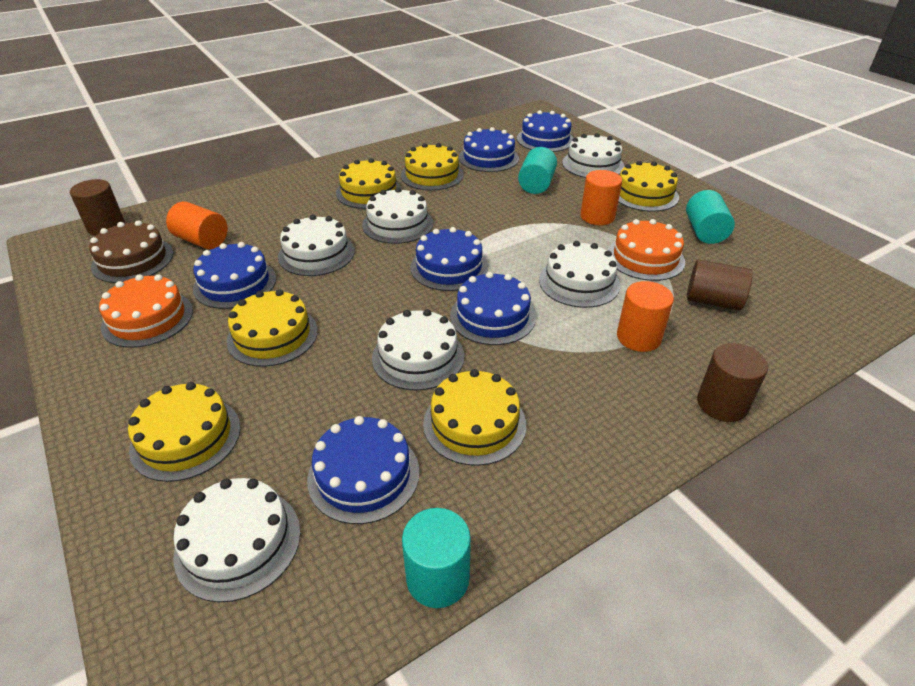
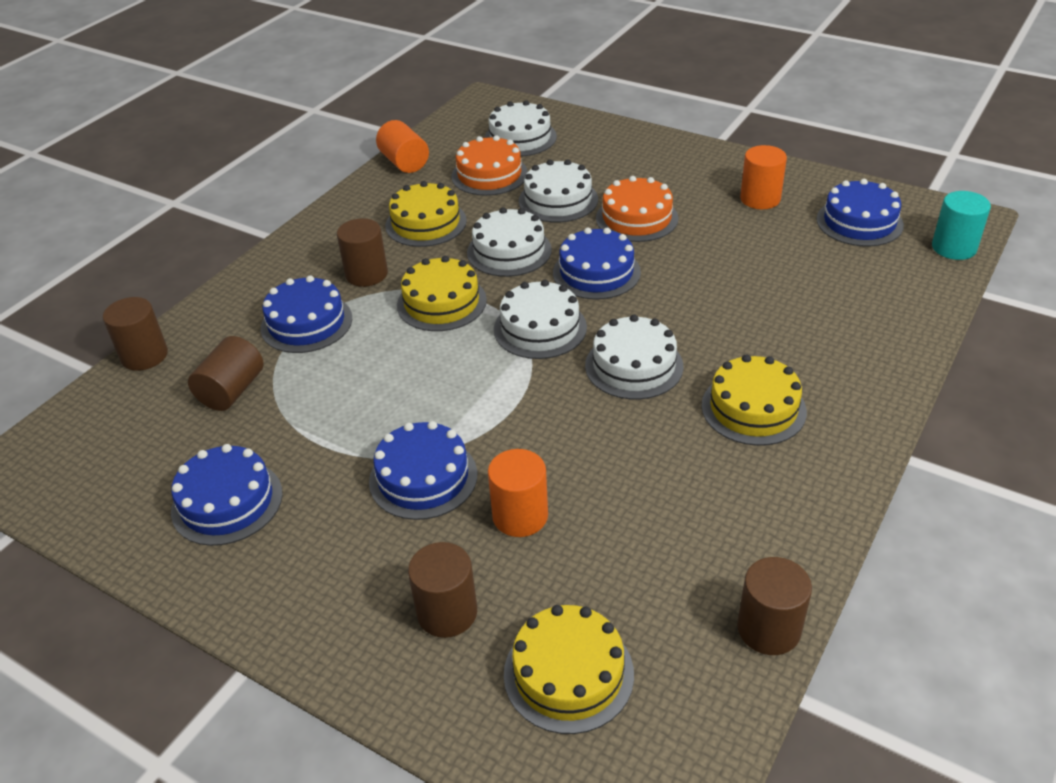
blue cake: 6 -> 5
brown cake: 1 -> 0
brown cylinder: 3 -> 5
turquoise cylinder: 3 -> 1
white cake: 6 -> 5
yellow cake: 6 -> 4

